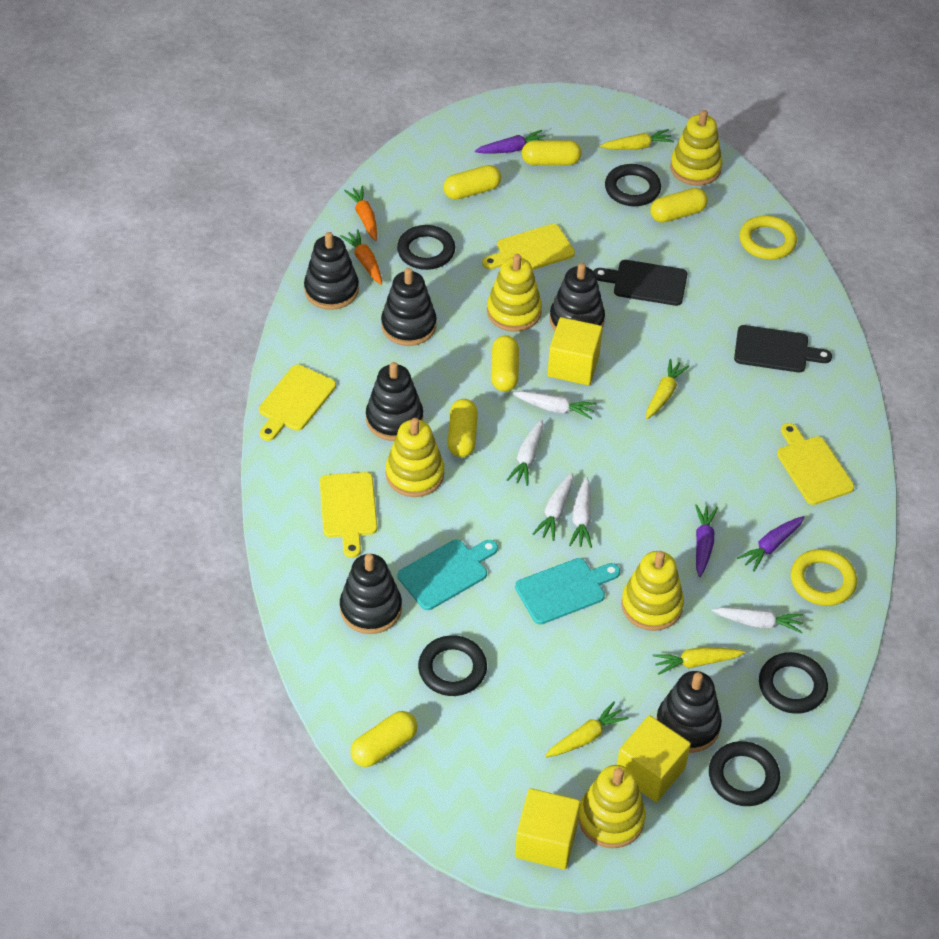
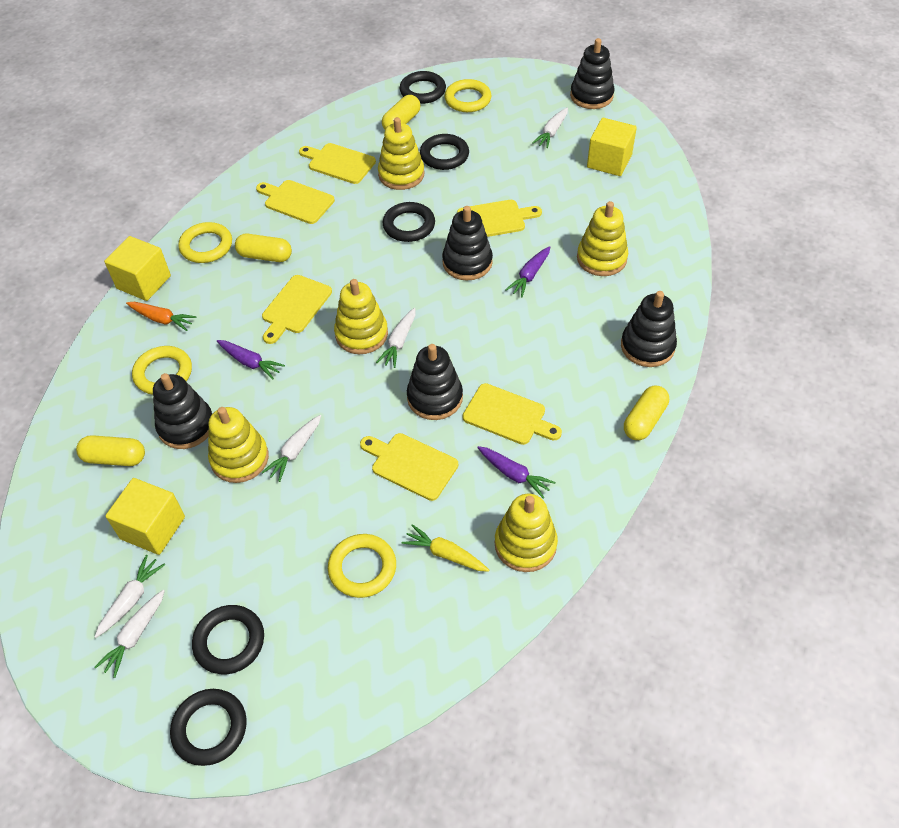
black cutting board: 2 -> 0
black stacking toy: 6 -> 5
orange carrot: 2 -> 1
turquoise cutting board: 2 -> 0
yellow capsule: 6 -> 4
yellow carrot: 4 -> 1
yellow cutting board: 4 -> 6
yellow ring: 2 -> 4

